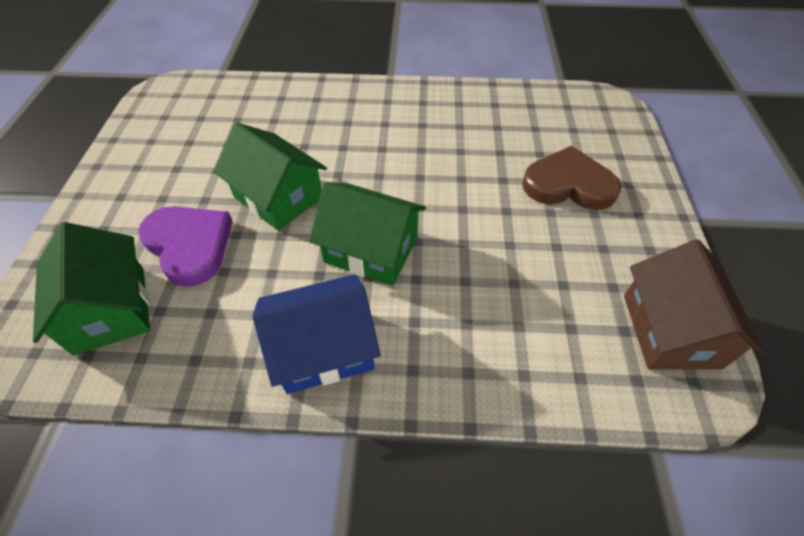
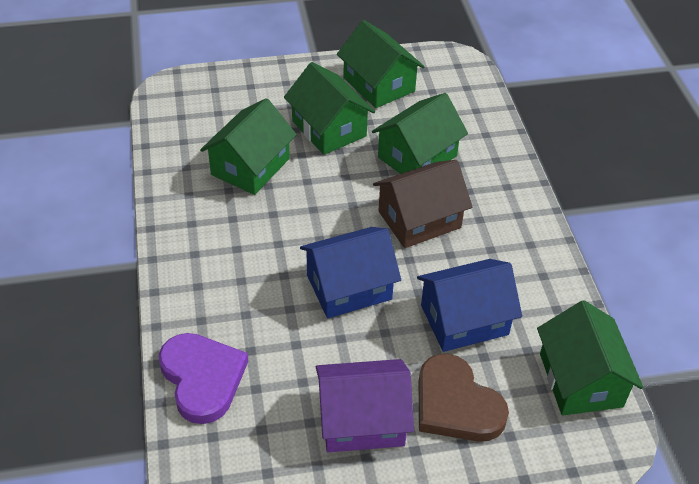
blue house: 1 -> 2
green house: 3 -> 5
purple house: 0 -> 1

